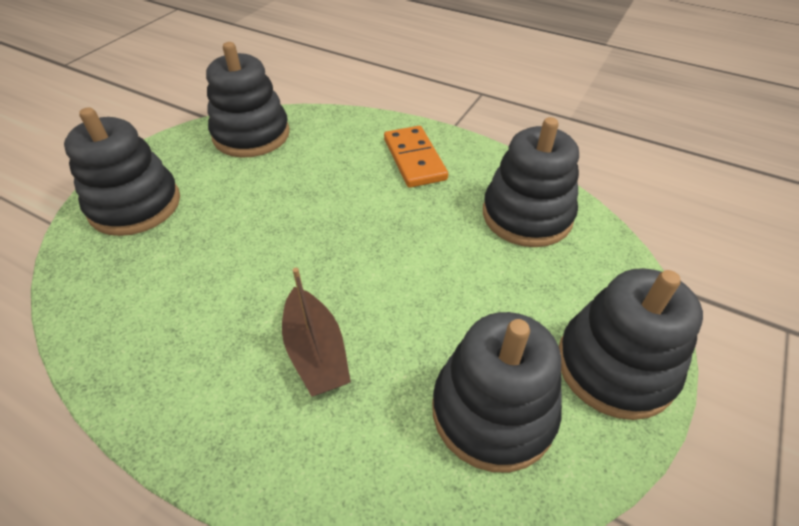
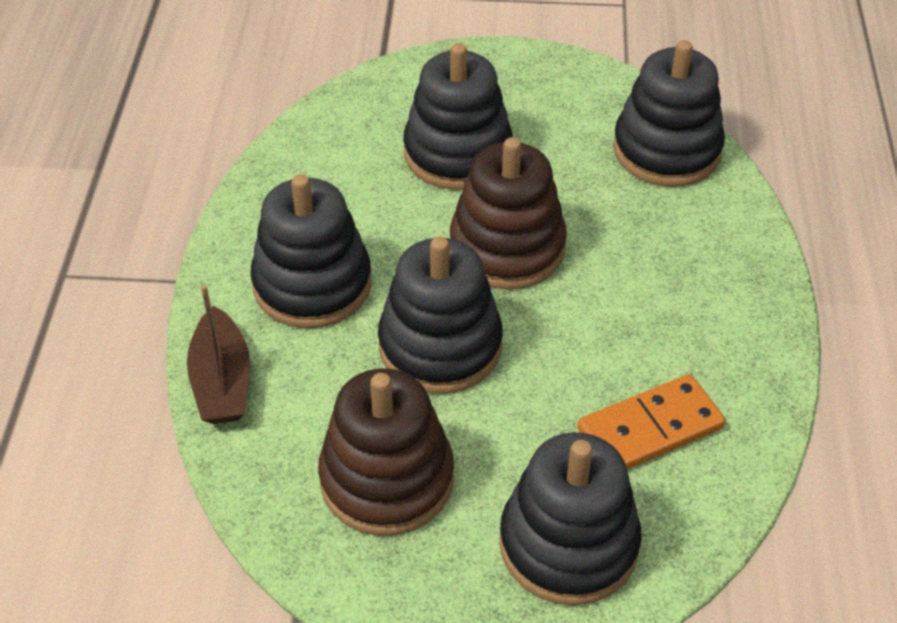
brown stacking toy: 0 -> 2

